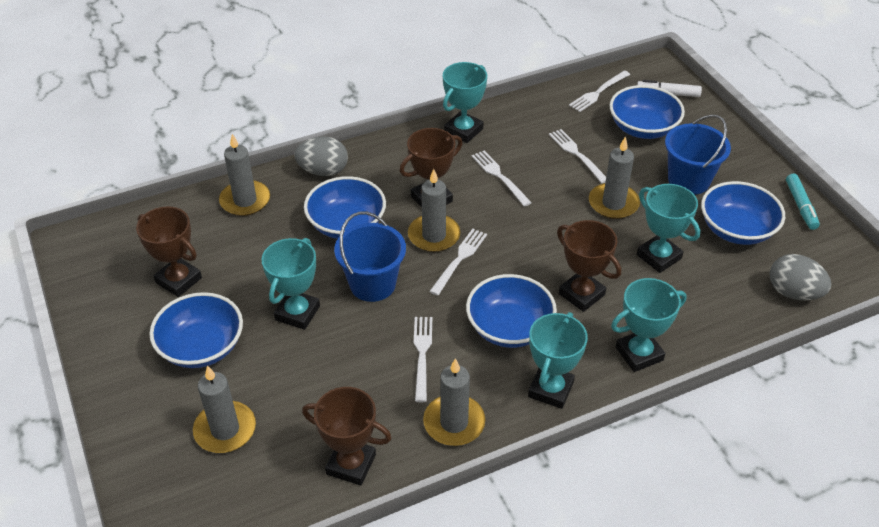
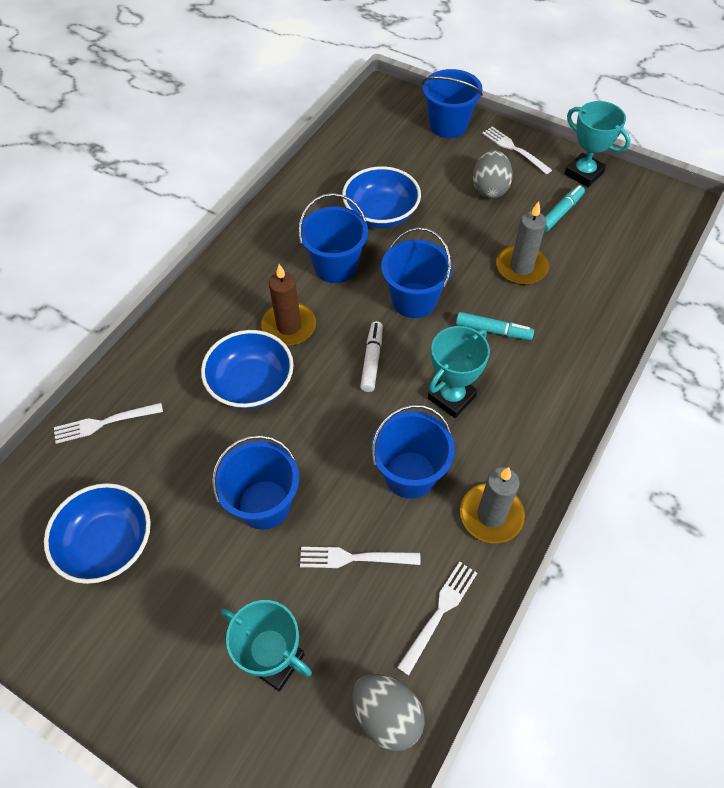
blue bowl: 5 -> 3
blue bucket: 2 -> 5
brown candle: 0 -> 1
brown trophy: 4 -> 0
grey candle: 5 -> 2
turquoise marker: 1 -> 2
turquoise trophy: 5 -> 3
white fork: 5 -> 4

